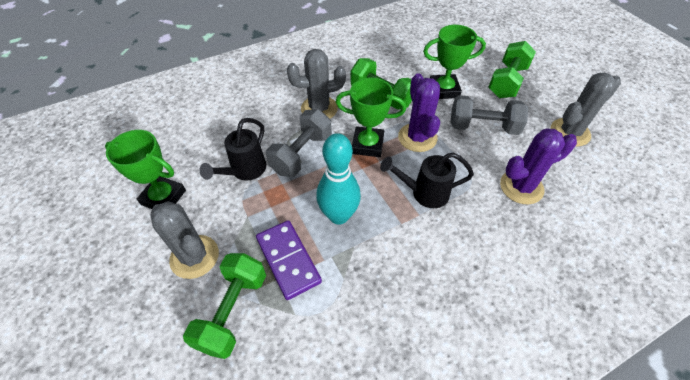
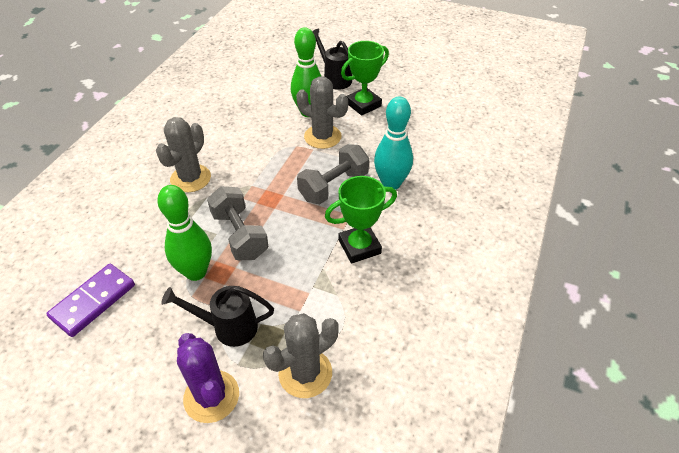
green bowling pin: 0 -> 2
green dumbbell: 3 -> 0
green trophy: 3 -> 2
purple cactus: 2 -> 1

